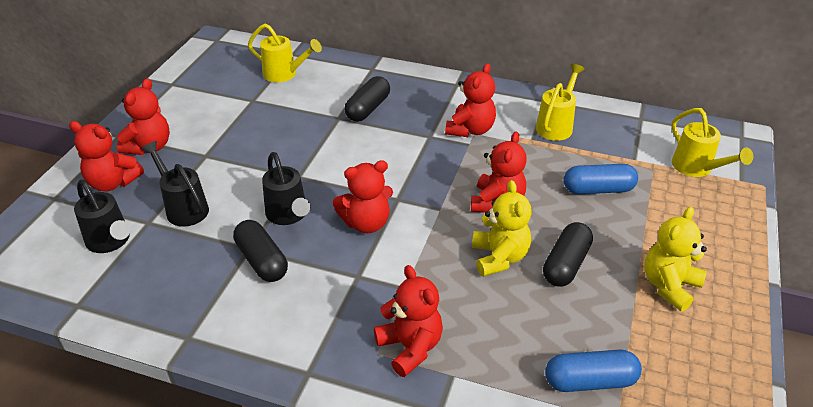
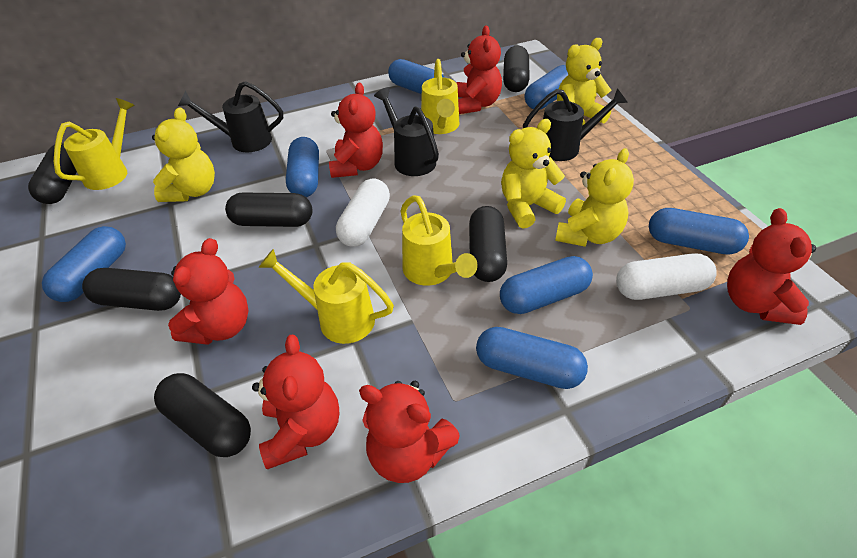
black capsule: 3 -> 6
blue capsule: 2 -> 7
white capsule: 0 -> 2
yellow teddy bear: 2 -> 4
yellow watering can: 3 -> 4

